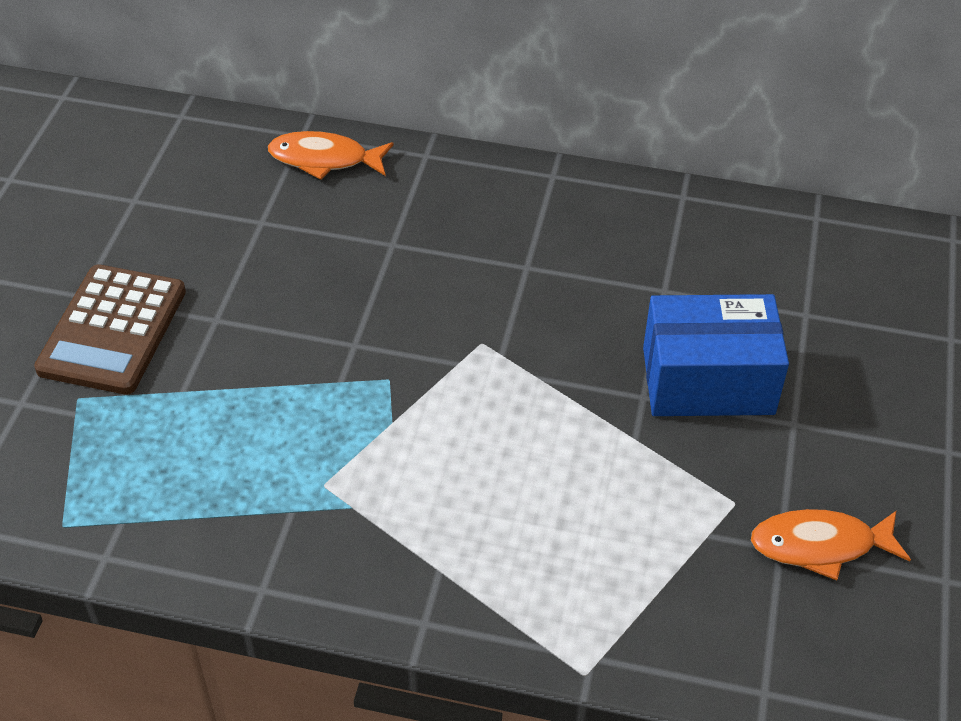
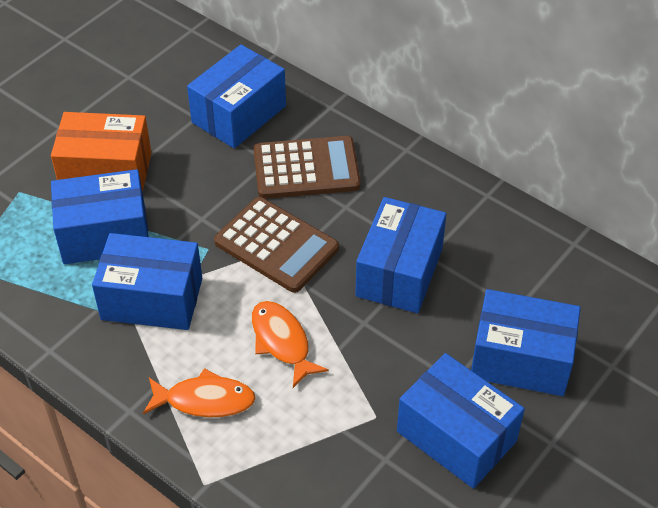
blue box: 1 -> 6
brown calculator: 1 -> 2
orange box: 0 -> 1

